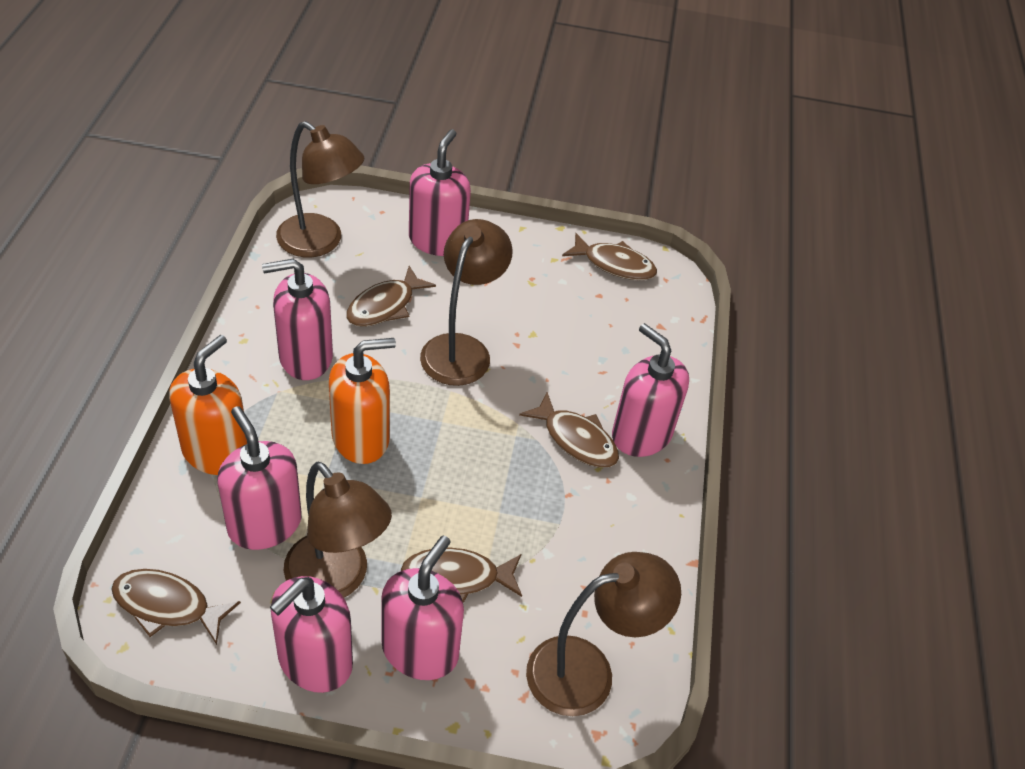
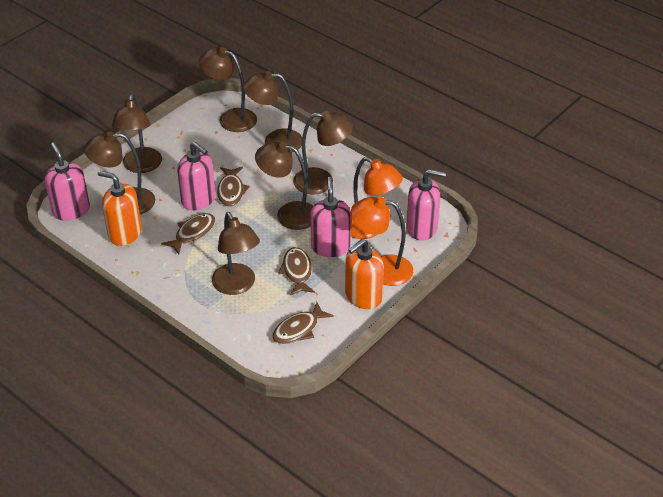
brown fish: 5 -> 4
brown lamp: 4 -> 7
orange lamp: 0 -> 2
pink soap dispenser: 6 -> 4

